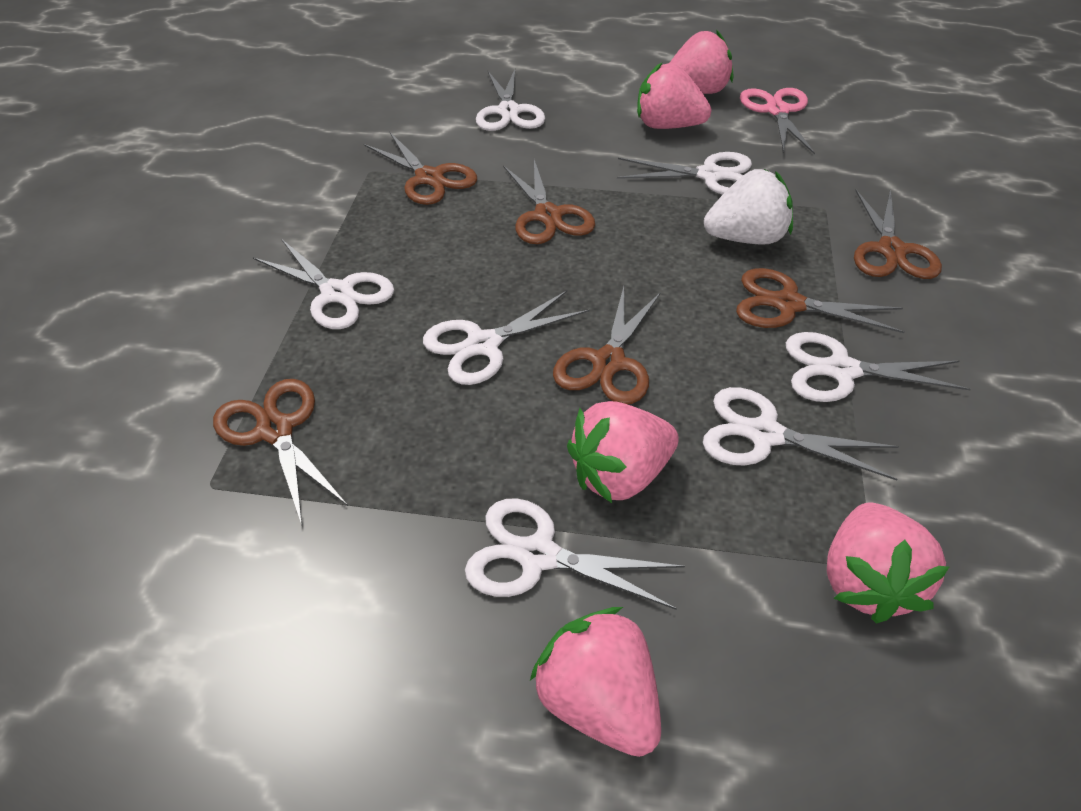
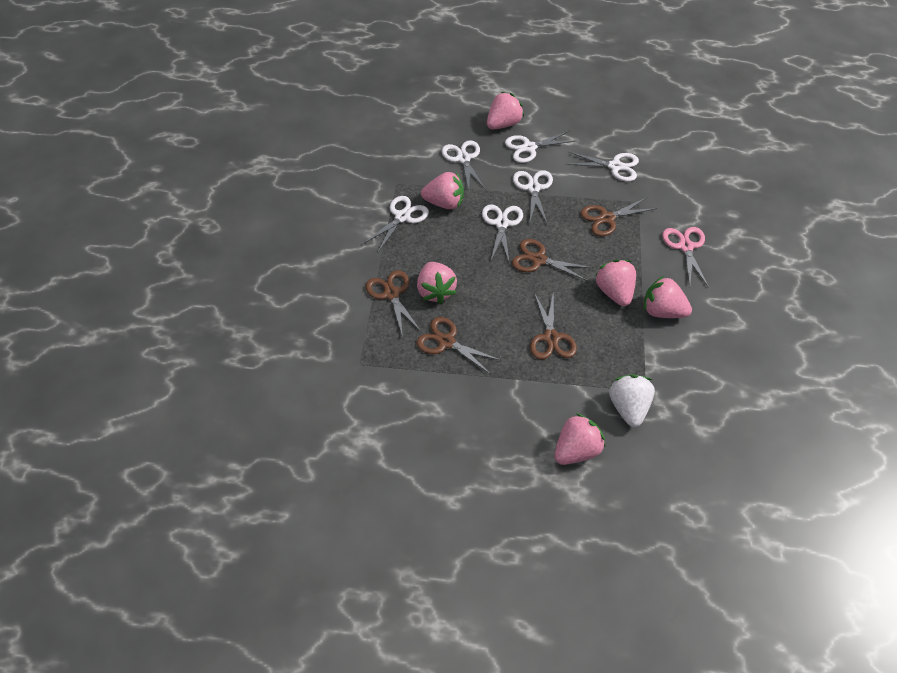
brown scissors: 6 -> 5
pink strawberry: 5 -> 6
white scissors: 7 -> 6

